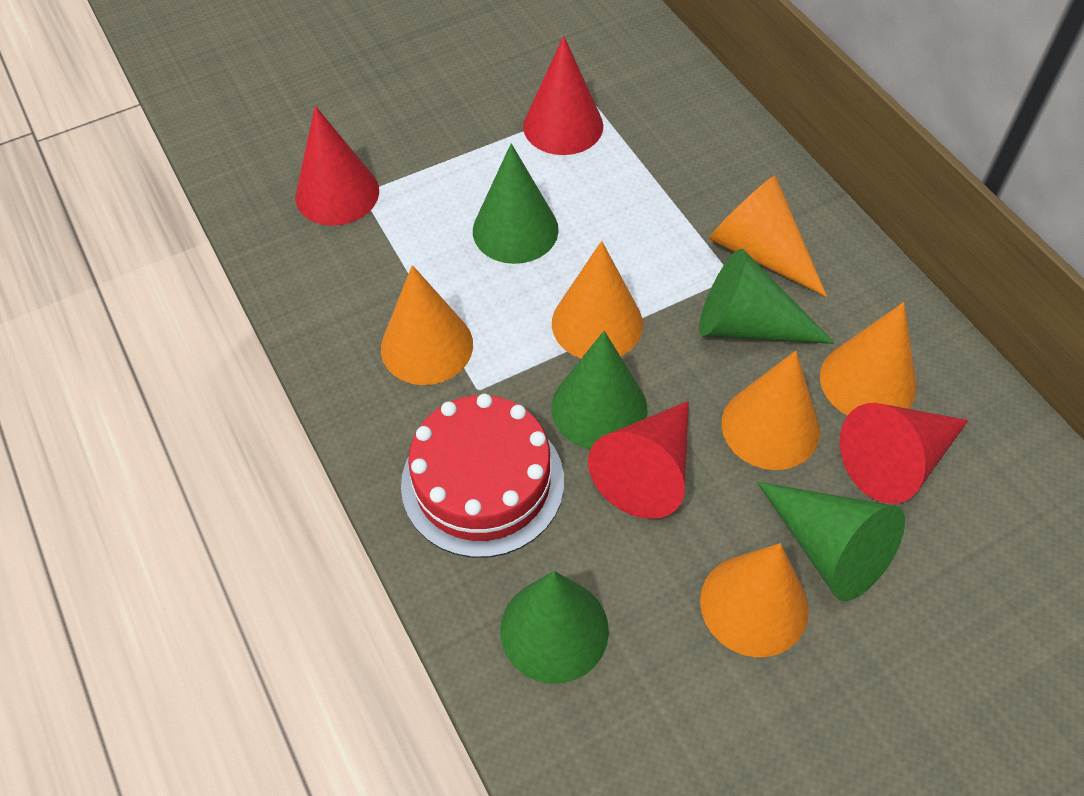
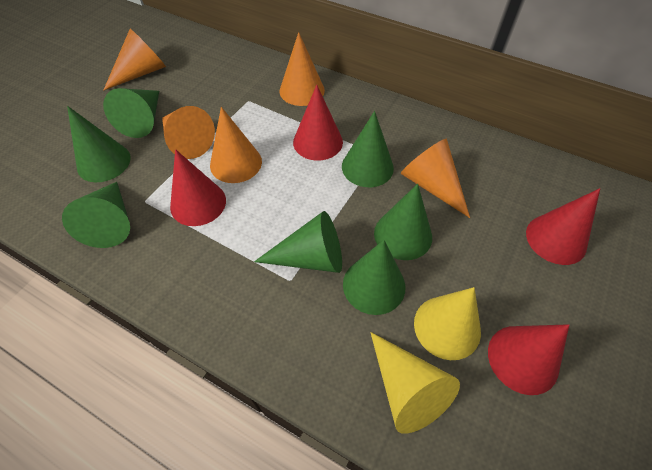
green cone: 5 -> 7
orange cone: 6 -> 5
red cake: 1 -> 0
yellow cone: 0 -> 2

